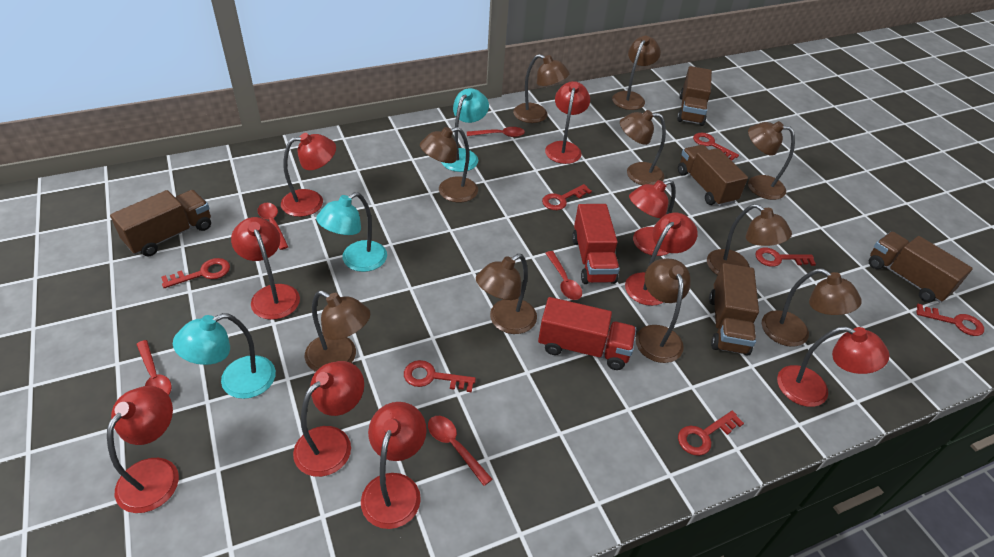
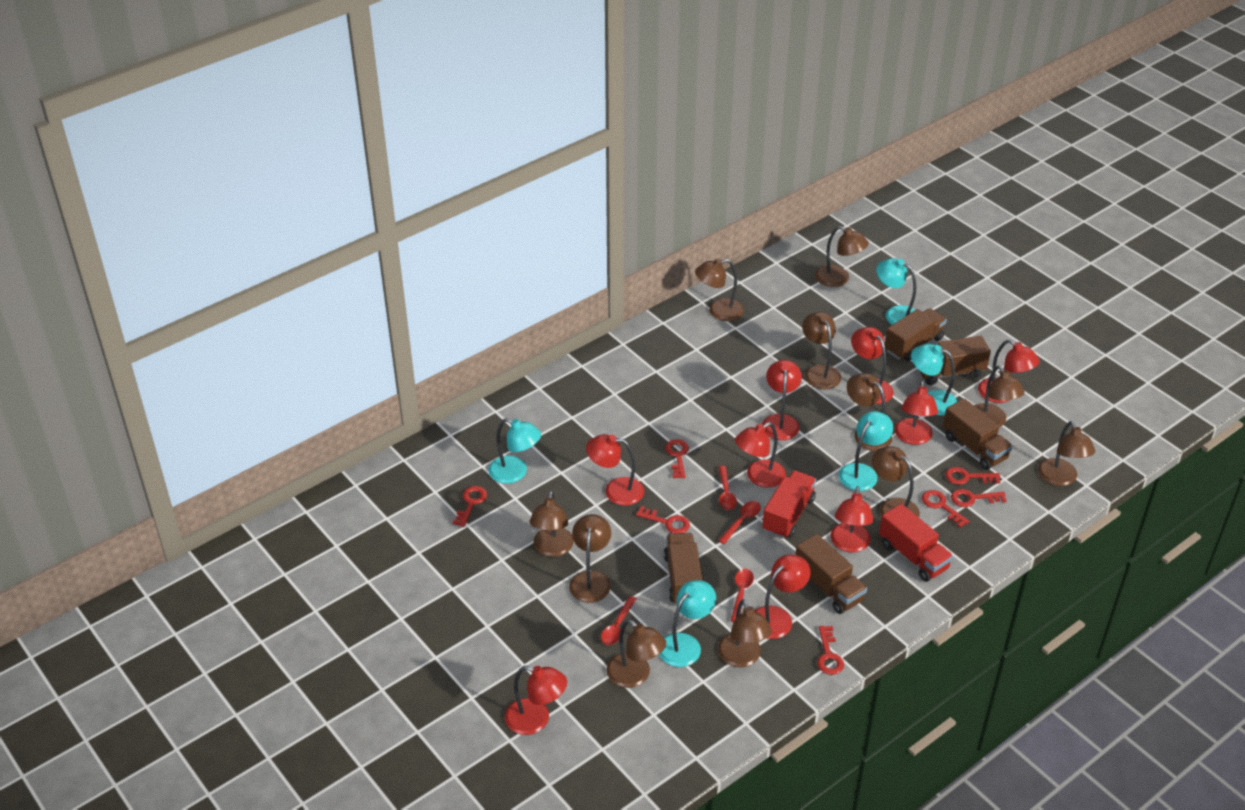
brown lamp: 10 -> 11
red spoon: 5 -> 4
turquoise lamp: 3 -> 5

